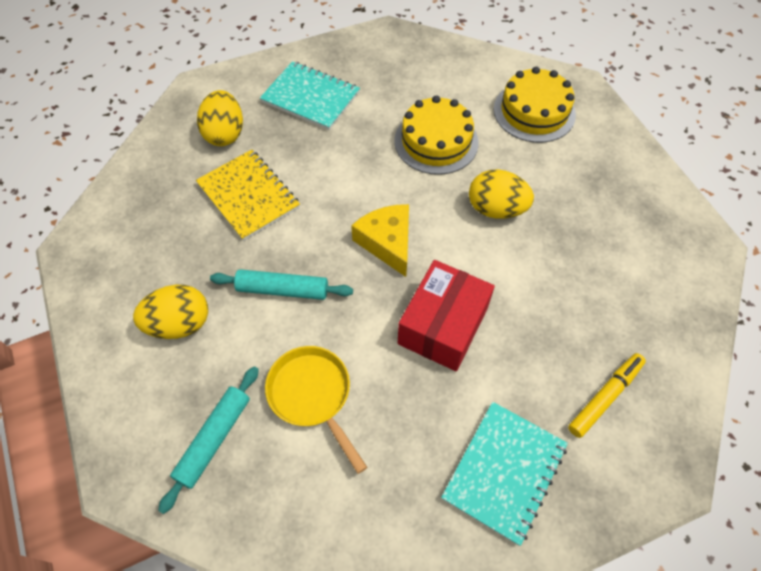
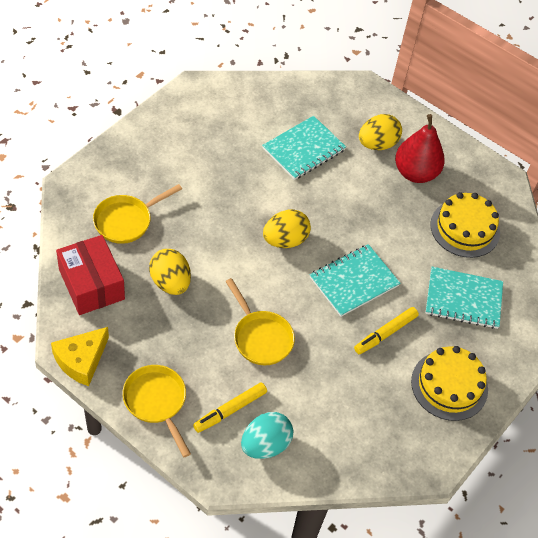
red pear: 0 -> 1
turquoise egg: 0 -> 1
turquoise notebook: 2 -> 3
turquoise rolling pin: 2 -> 0
yellow marker: 1 -> 2
yellow notebook: 1 -> 0
yellow pan: 1 -> 3

